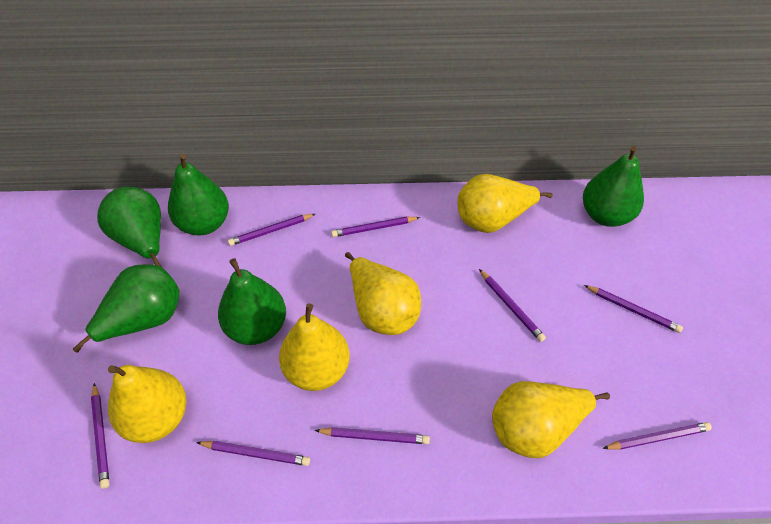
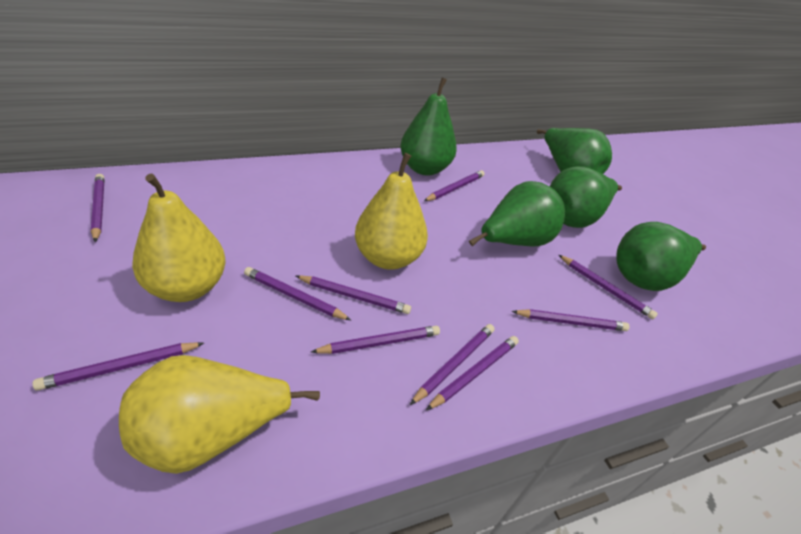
purple pencil: 8 -> 10
yellow pear: 5 -> 3

